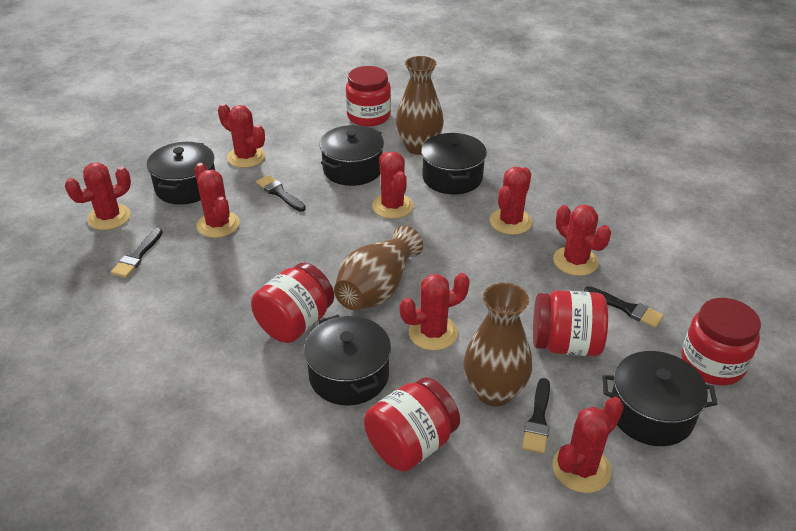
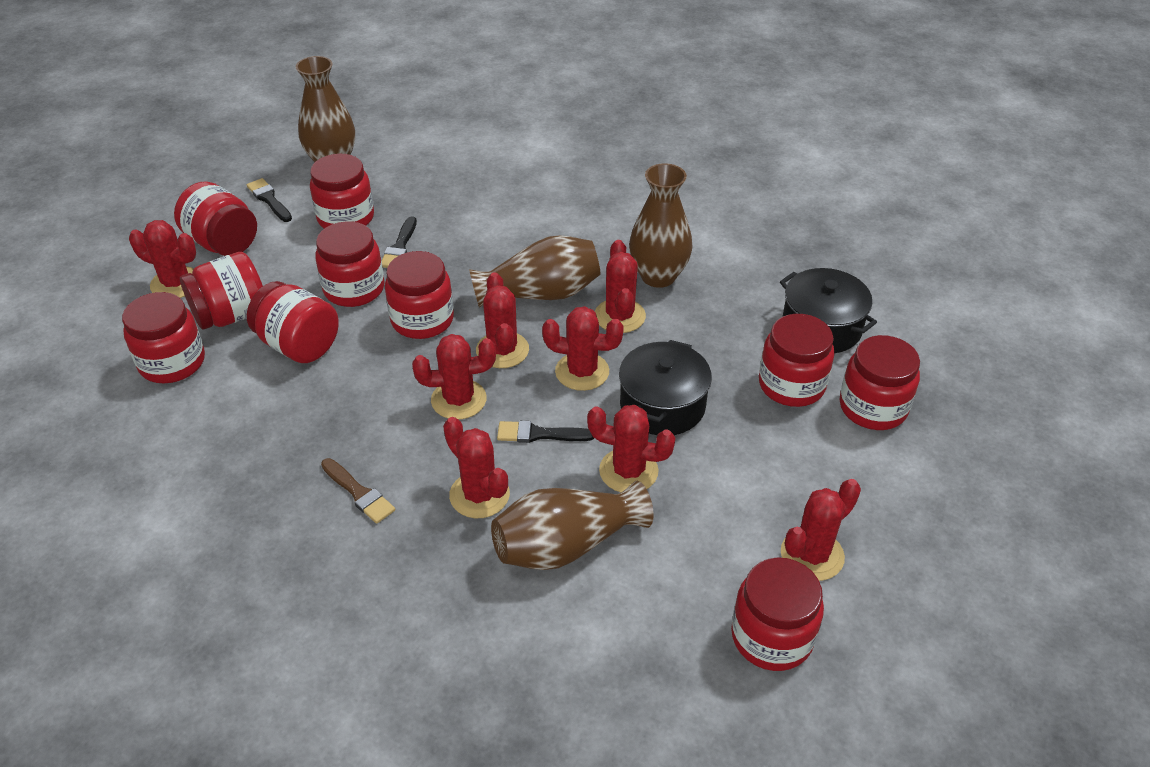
black brush: 4 -> 3
black pot: 5 -> 2
brown brush: 0 -> 1
brown vase: 3 -> 4
red jar: 5 -> 10

